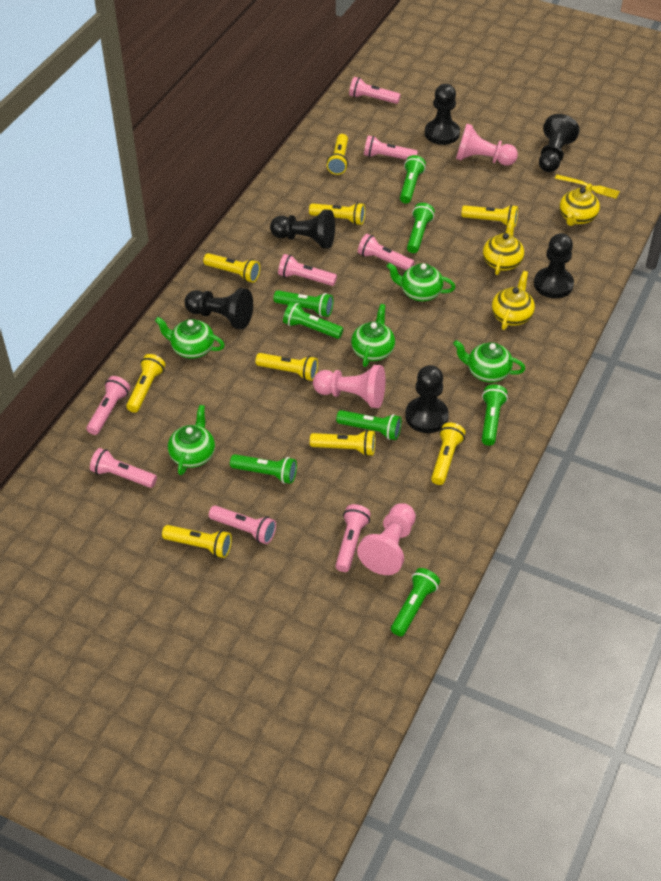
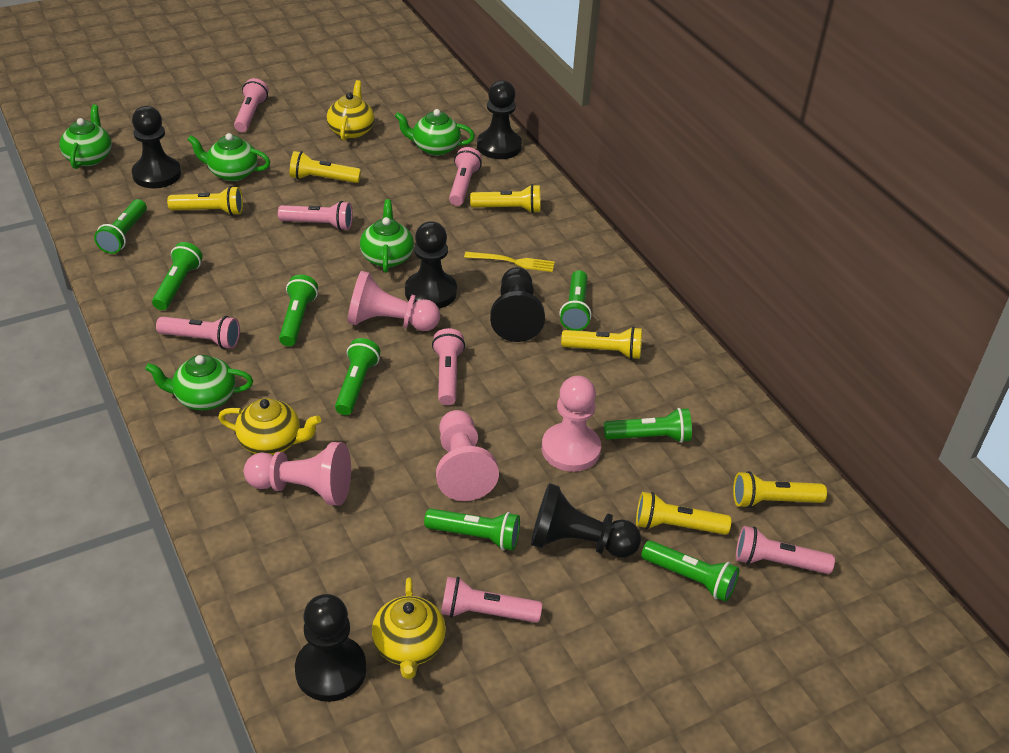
pink flashlight: 8 -> 7
pink pawn: 3 -> 4
yellow flashlight: 9 -> 6

